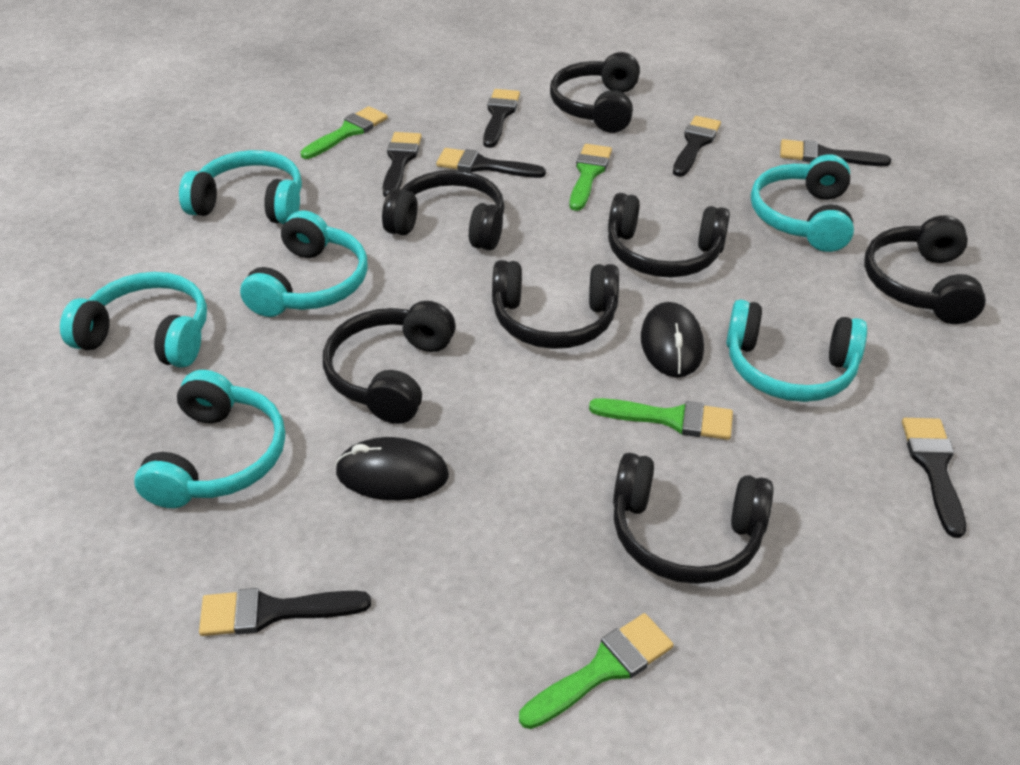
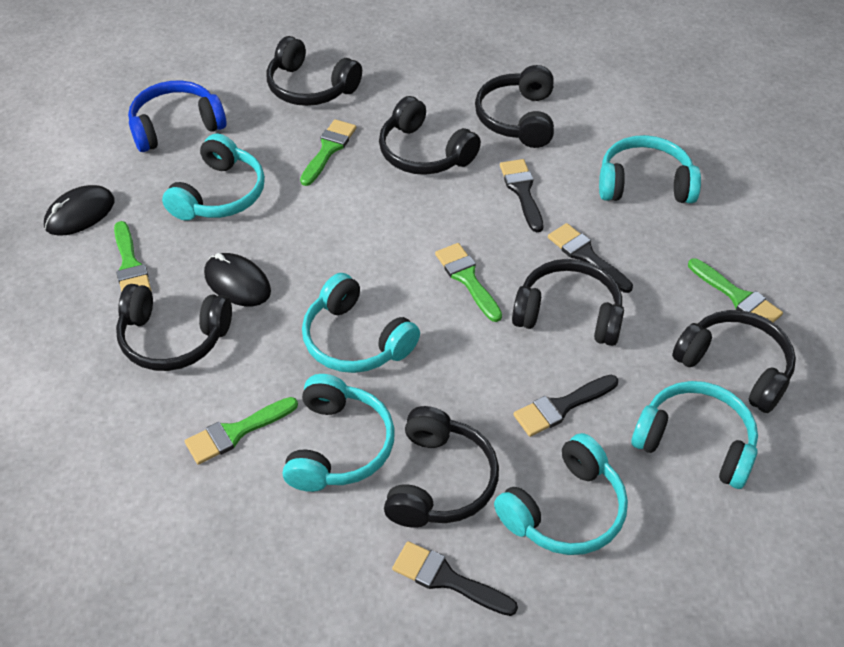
black brush: 7 -> 4
blue headphones: 0 -> 1
green brush: 4 -> 5

